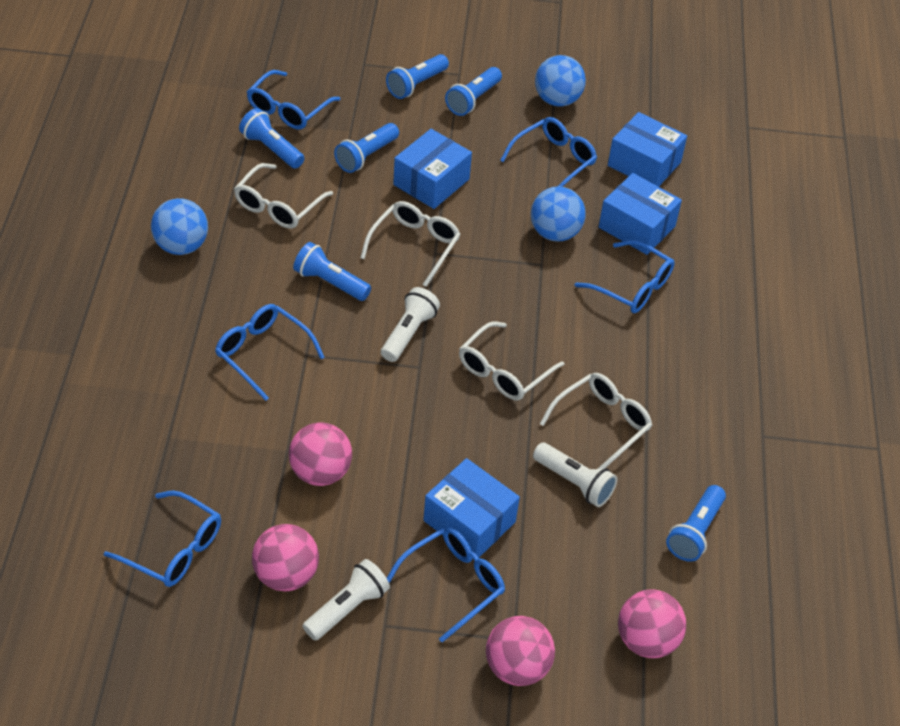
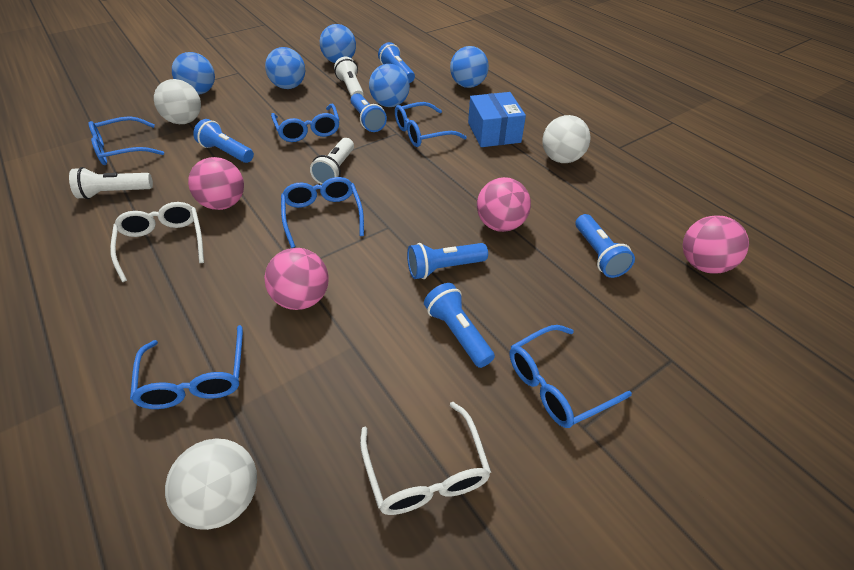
blue ball: 3 -> 5
blue box: 4 -> 1
white ball: 0 -> 3
white glasses: 4 -> 2

